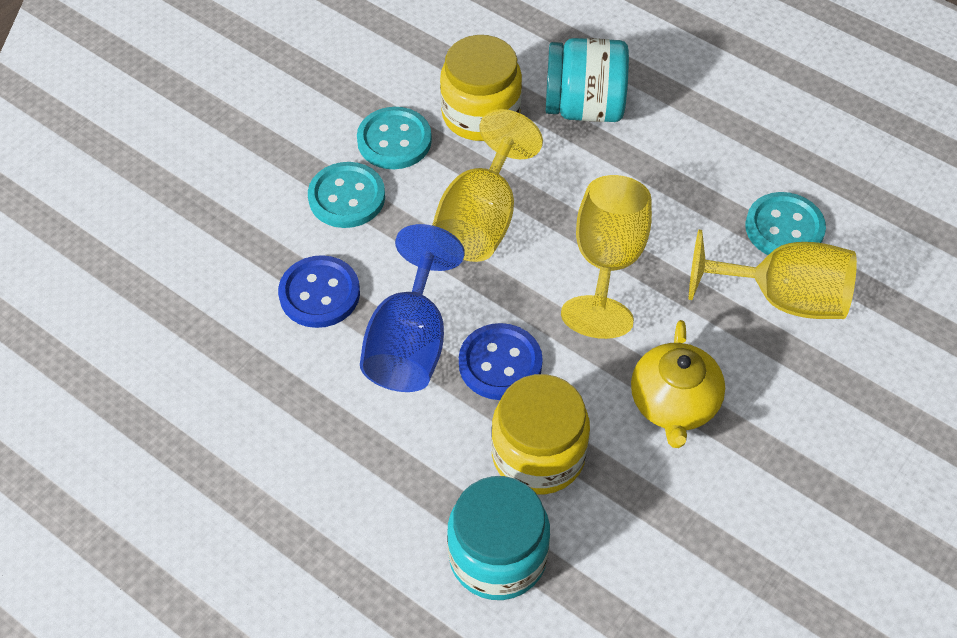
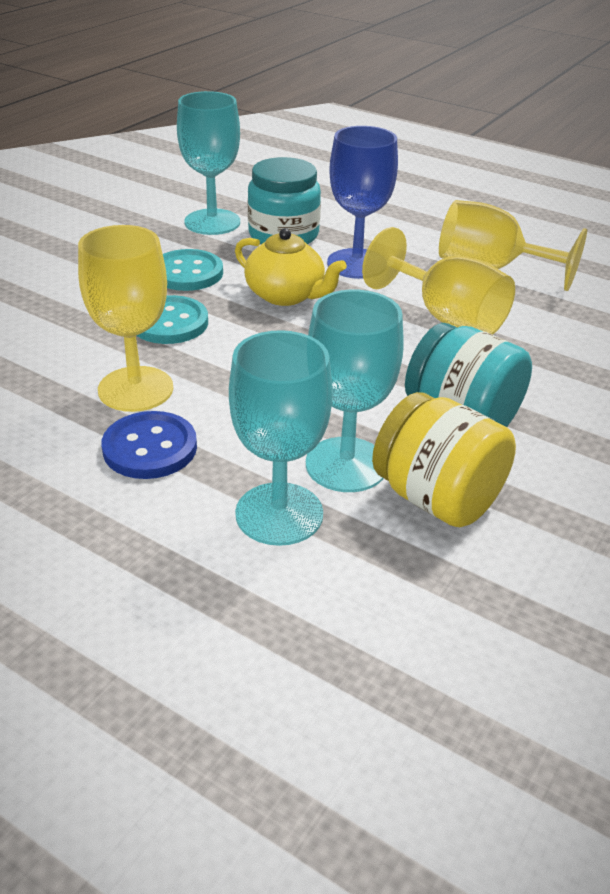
blue button: 2 -> 1
turquoise button: 3 -> 2
turquoise goblet: 0 -> 3
yellow jar: 2 -> 1

